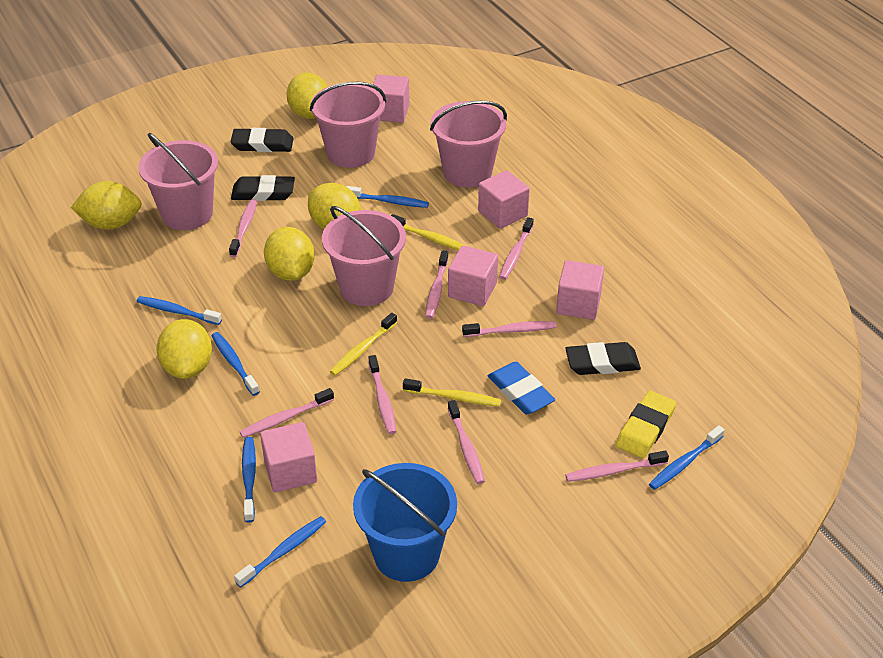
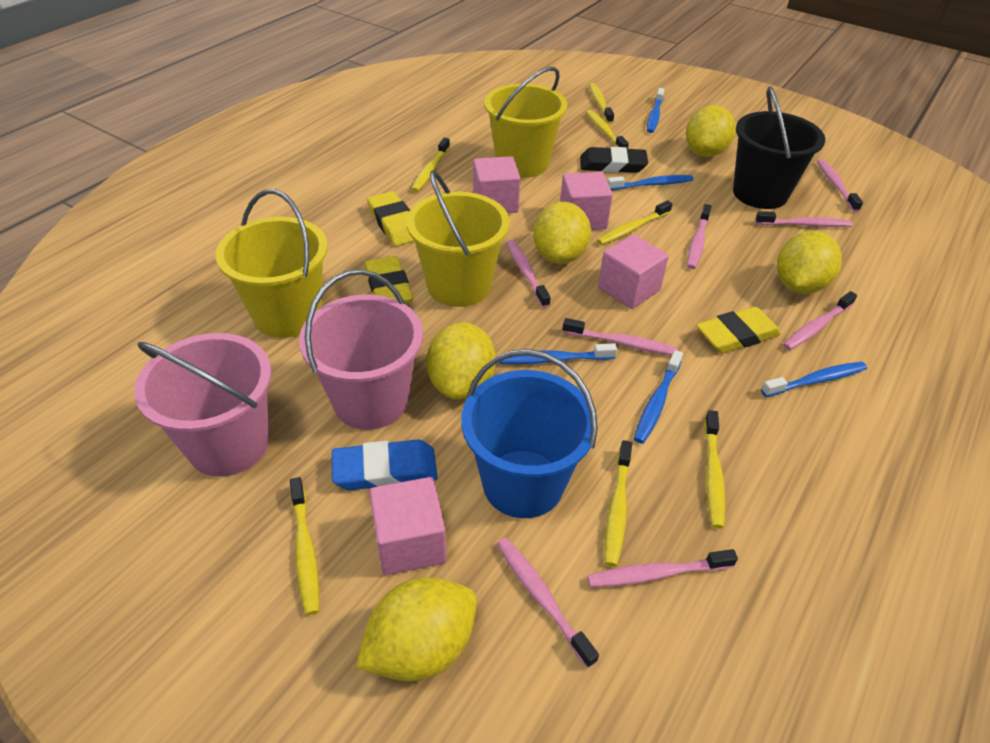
black bucket: 0 -> 1
black eraser: 3 -> 1
blue toothbrush: 6 -> 5
pink bucket: 4 -> 2
pink cube: 5 -> 4
yellow bucket: 0 -> 3
yellow eraser: 1 -> 3
yellow toothbrush: 3 -> 7

